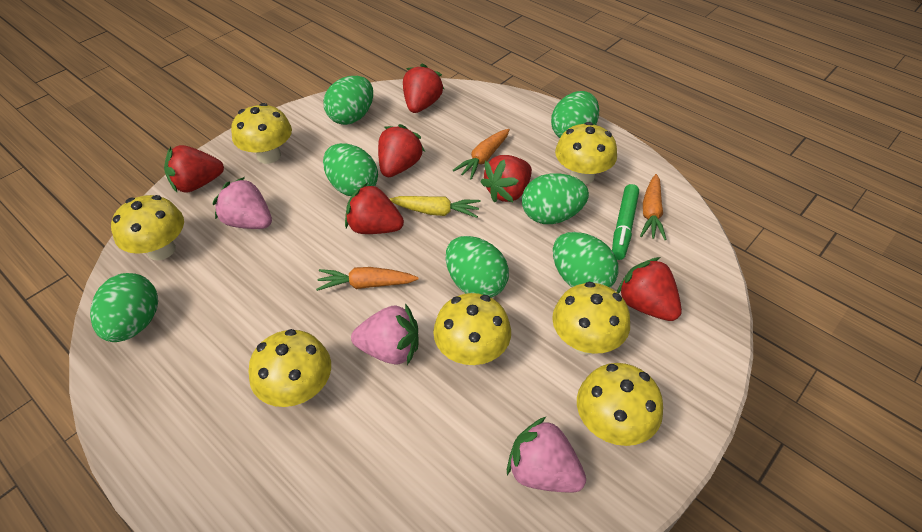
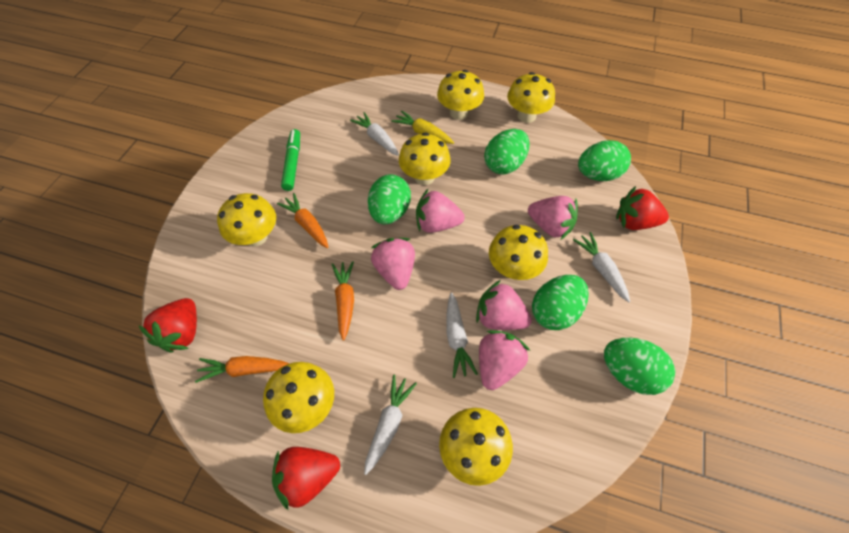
green egg: 7 -> 5
pink strawberry: 3 -> 5
red strawberry: 6 -> 3
white carrot: 0 -> 4

